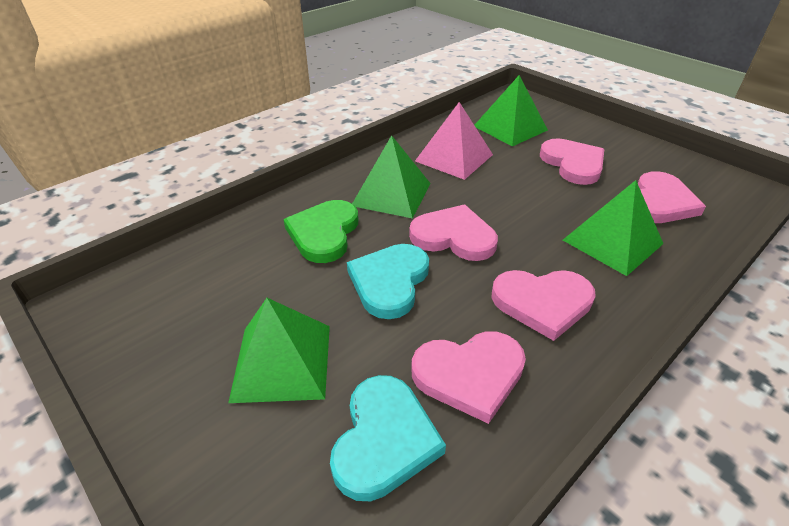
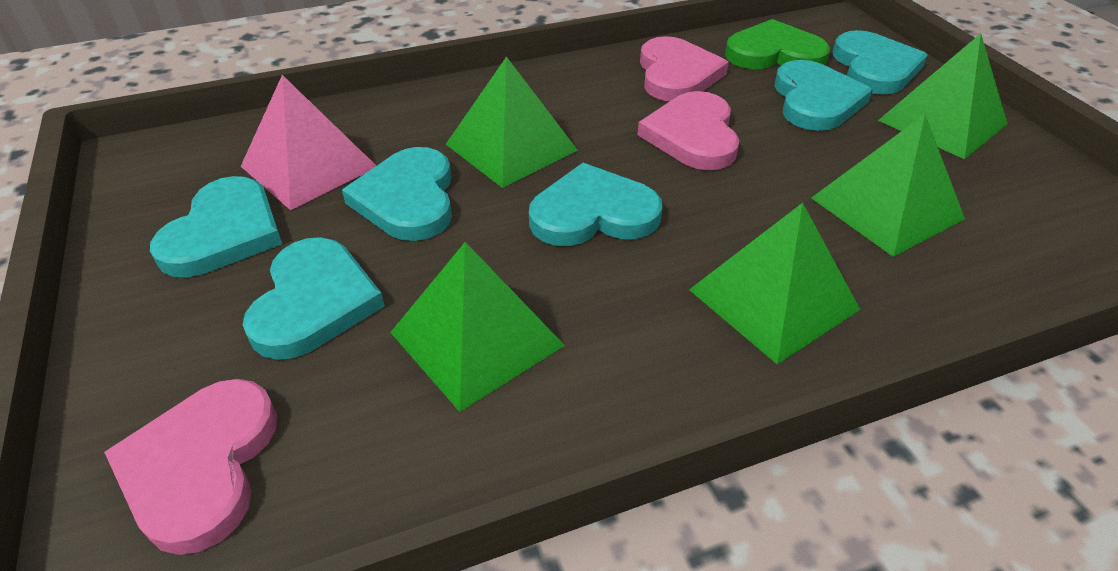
green pyramid: 4 -> 5
pink heart: 5 -> 3
turquoise heart: 2 -> 6

